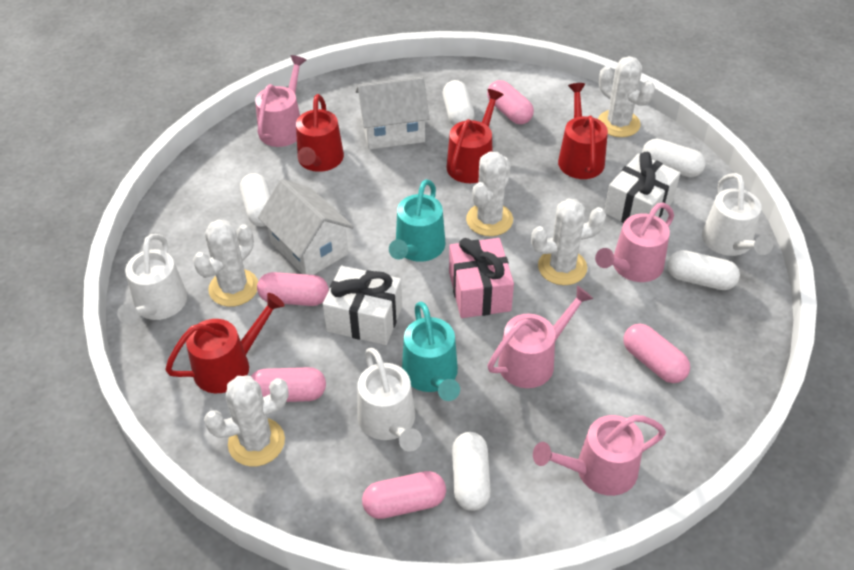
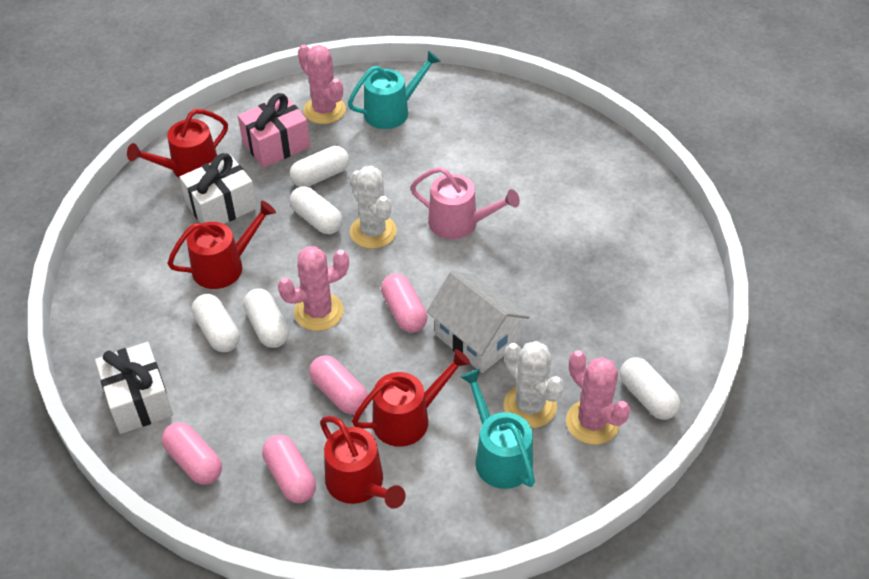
pink cactus: 0 -> 3
pink capsule: 5 -> 4
pink watering can: 4 -> 1
white cactus: 5 -> 2
white house: 2 -> 1
white watering can: 3 -> 0

